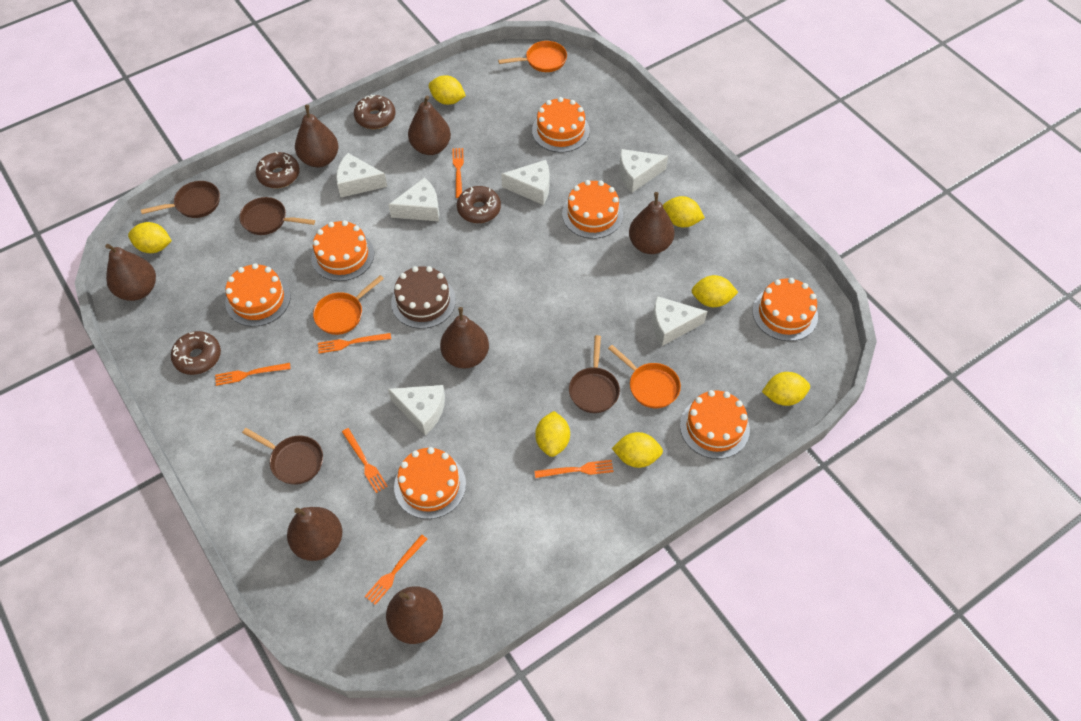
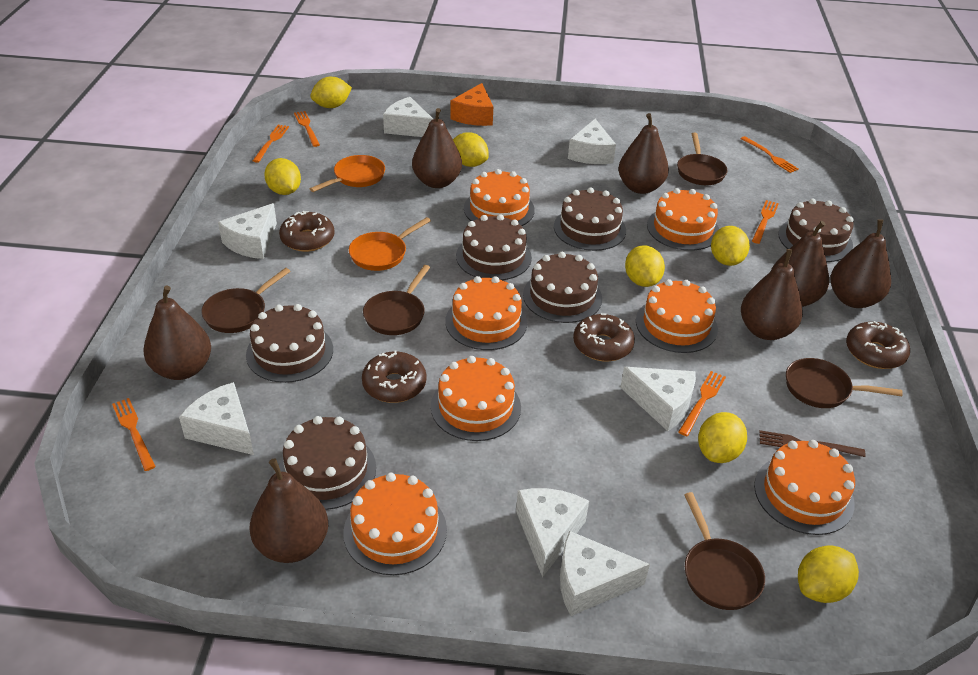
brown cake: 1 -> 6
brown fork: 0 -> 1
brown pan: 4 -> 5
orange cheese: 0 -> 1
orange pan: 3 -> 2
white cheese: 6 -> 7

